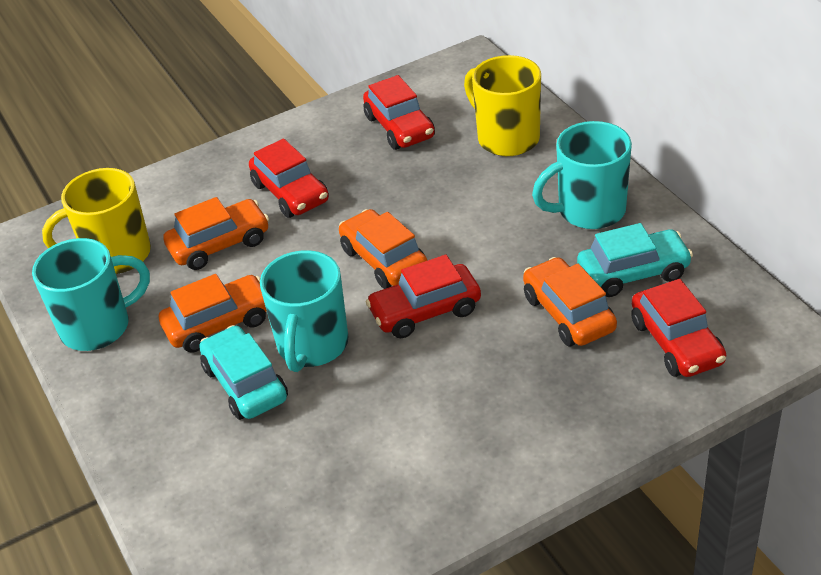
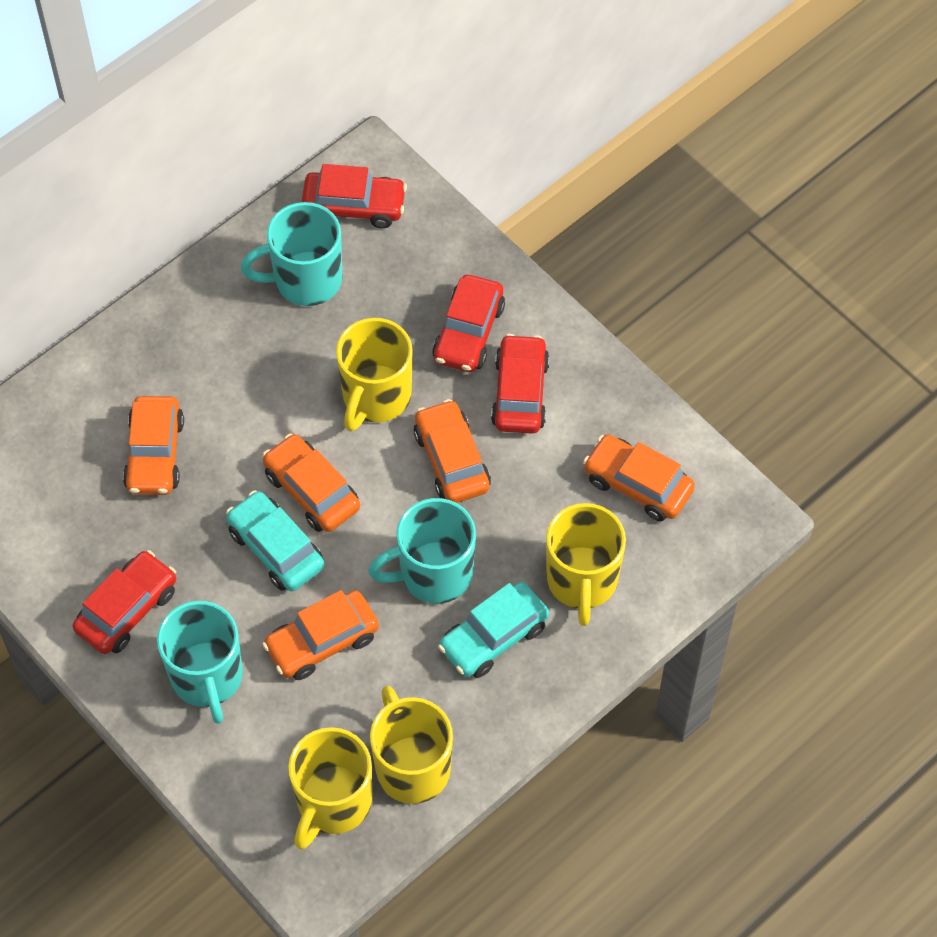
orange car: 4 -> 5
yellow mug: 2 -> 4

